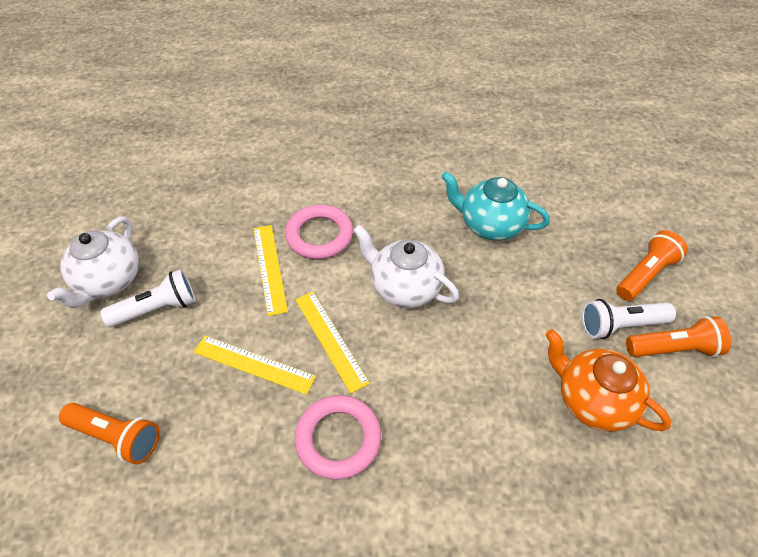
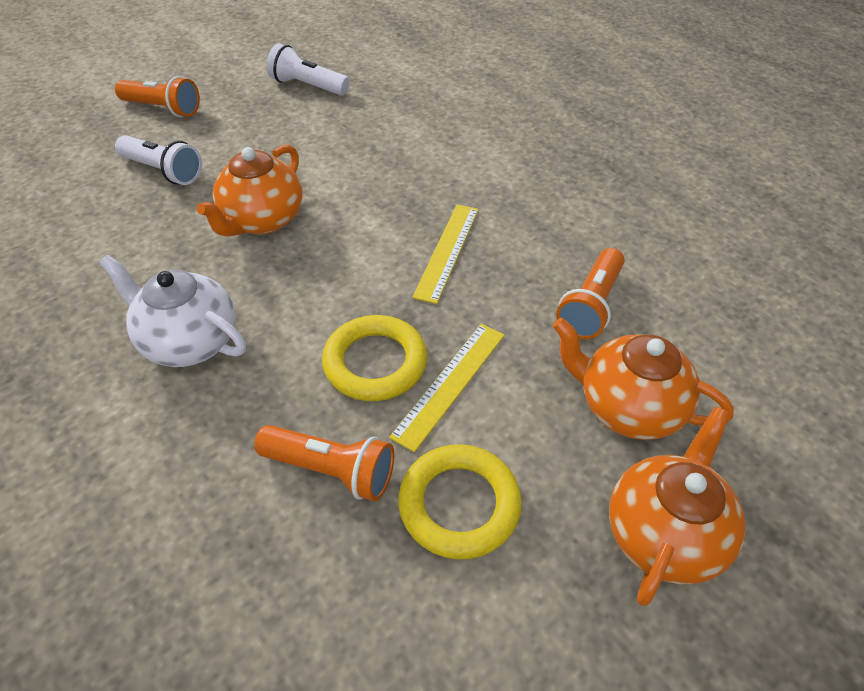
orange teapot: 1 -> 3
pink ring: 2 -> 0
turquoise teapot: 1 -> 0
white teapot: 2 -> 1
yellow ring: 0 -> 2
yellow ruler: 3 -> 2

